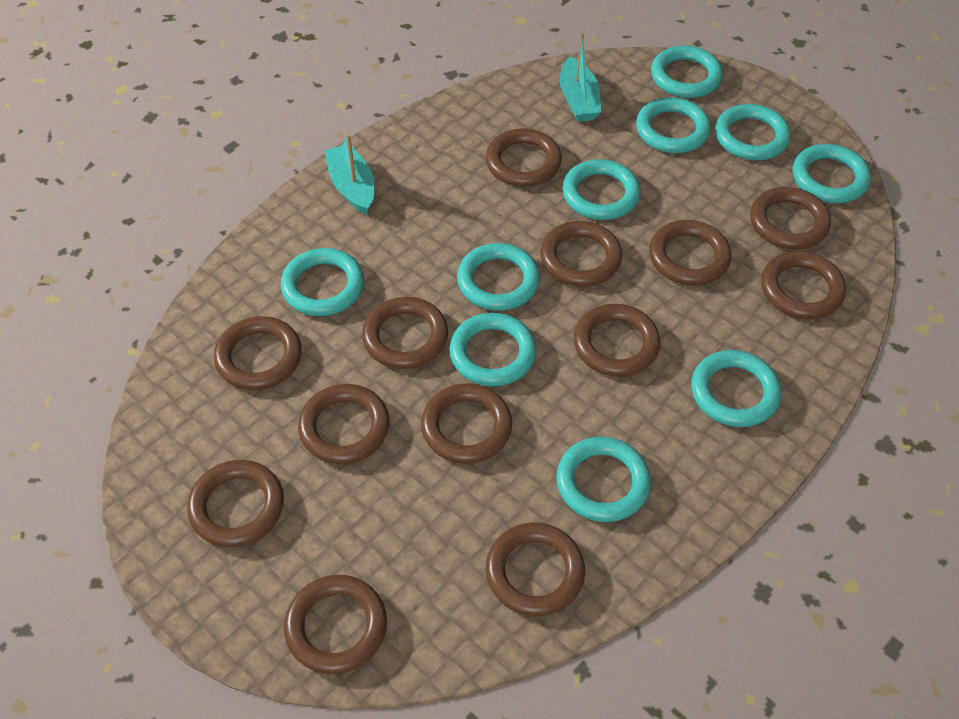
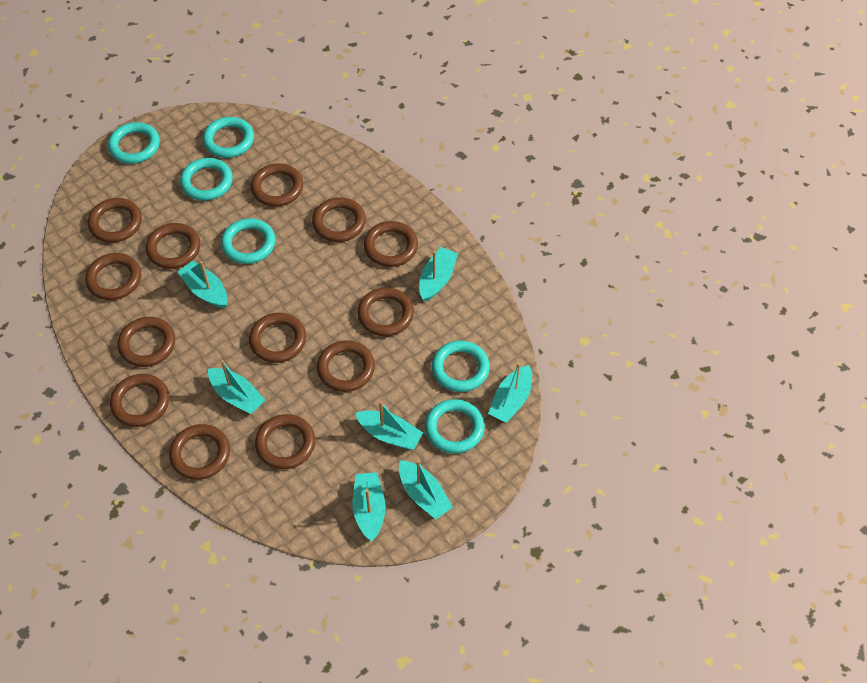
turquoise boat: 2 -> 7
turquoise ring: 10 -> 6

